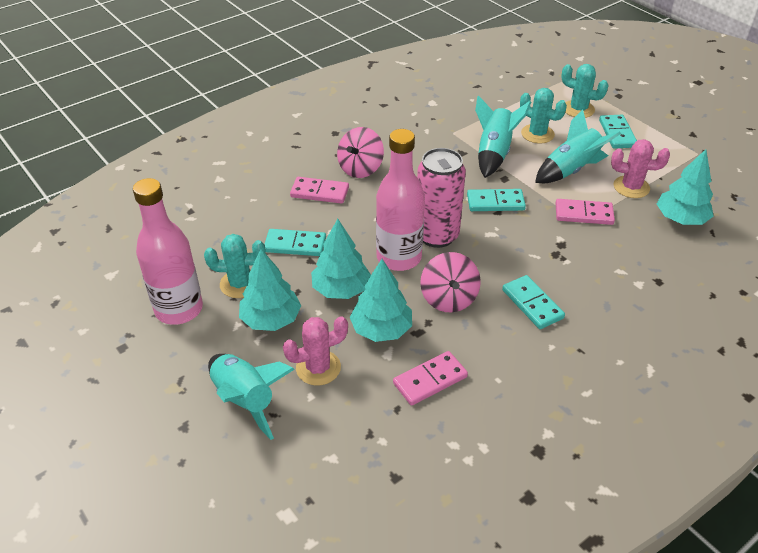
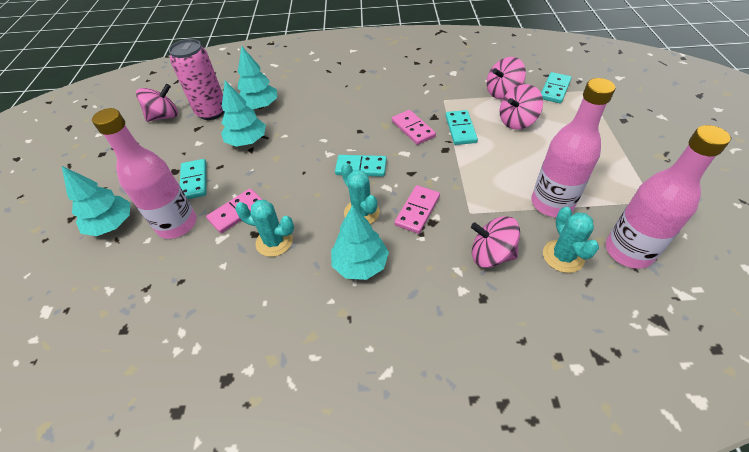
pink bottle: 2 -> 3
pink cactus: 2 -> 0
pink spinning top: 2 -> 4
turquoise rocket: 3 -> 0

